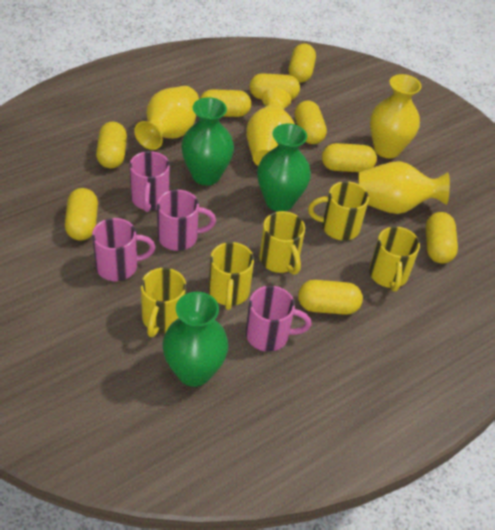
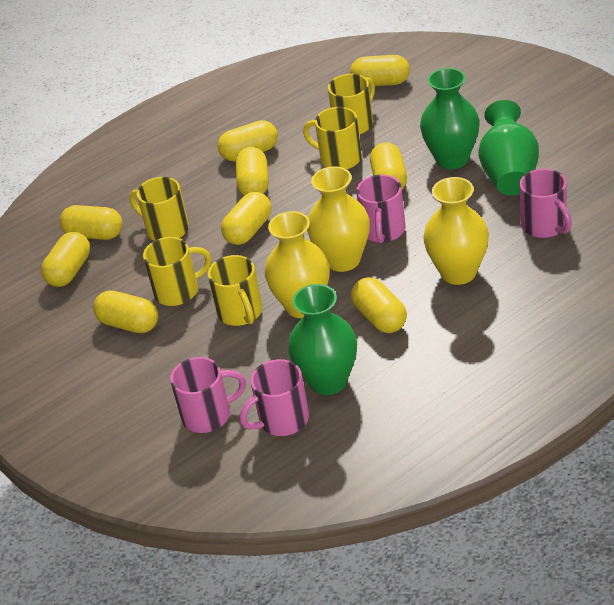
yellow vase: 4 -> 3

